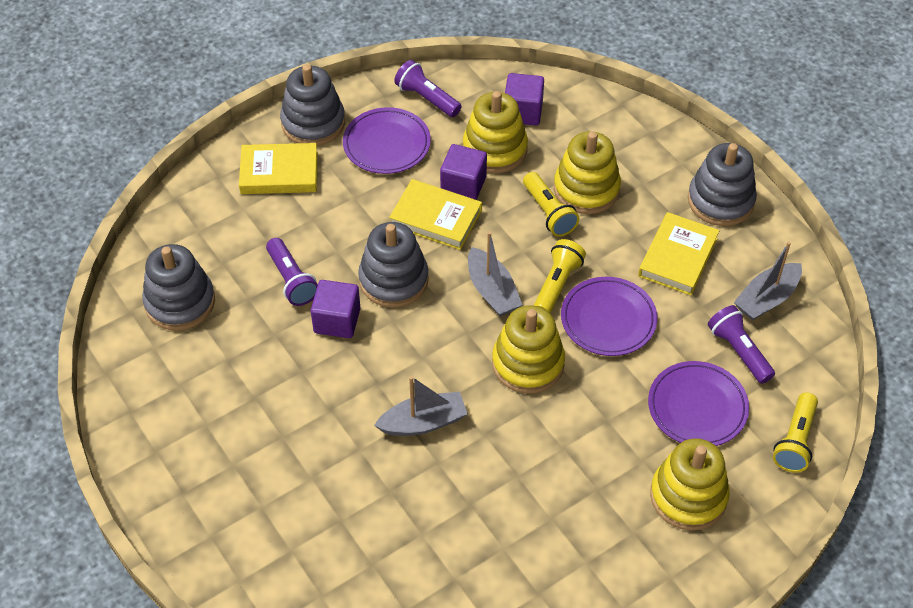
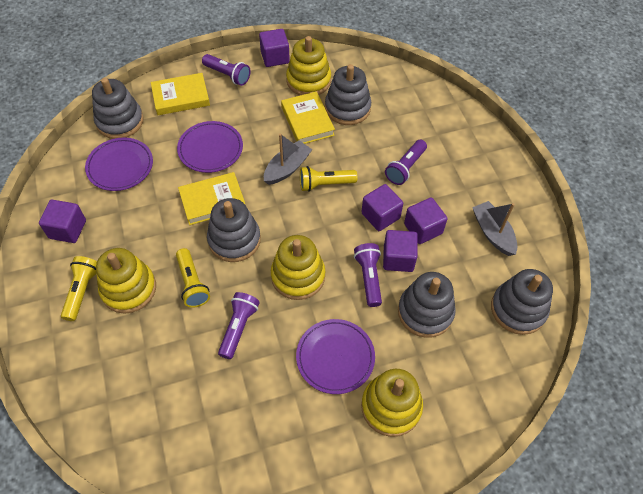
grey boat: 3 -> 2
grey stacking toy: 4 -> 5
purple cube: 3 -> 5
purple flashlight: 3 -> 4

